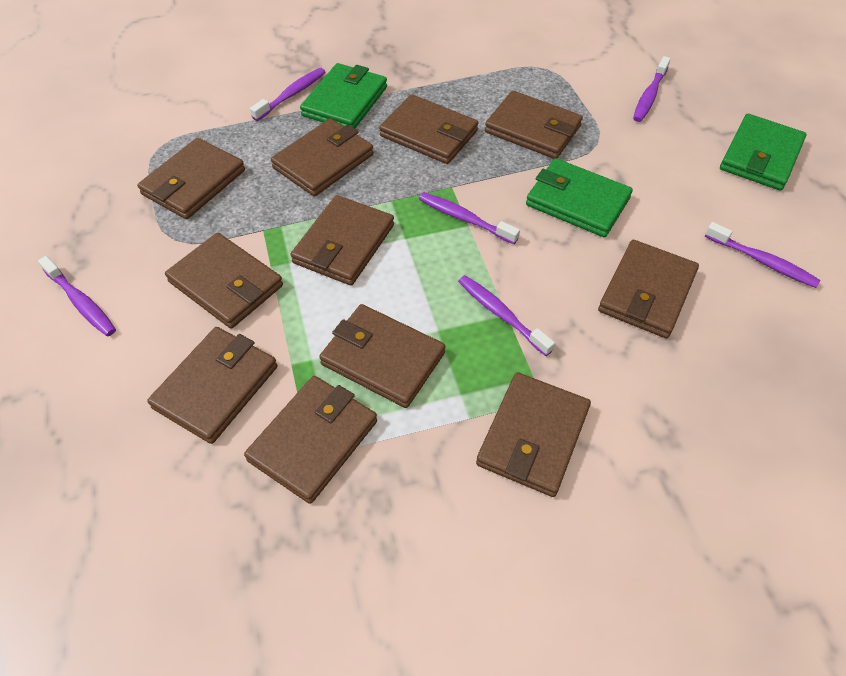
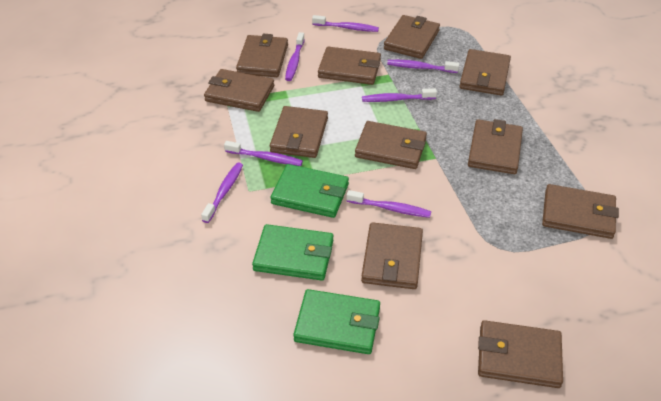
purple toothbrush: 6 -> 7

